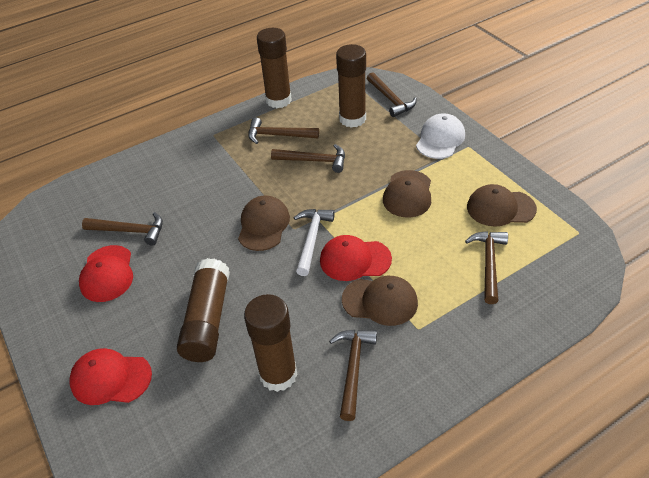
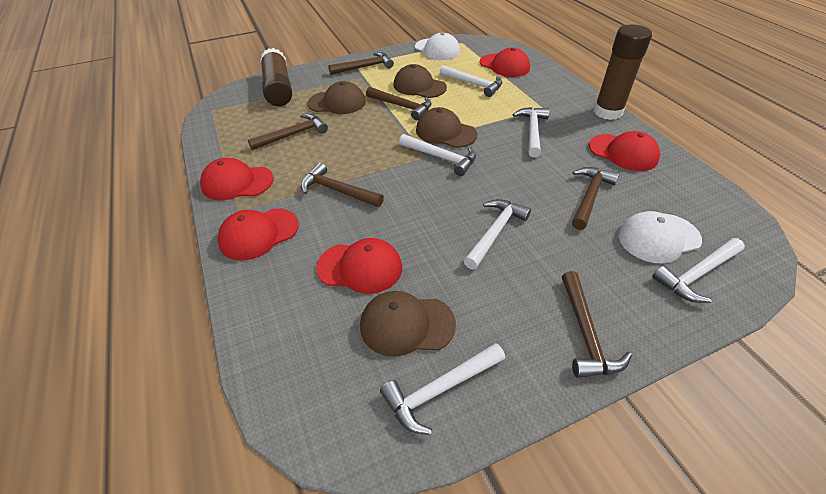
brown glue stick: 4 -> 2
red cap: 3 -> 5
white cap: 1 -> 2
white hammer: 1 -> 6

